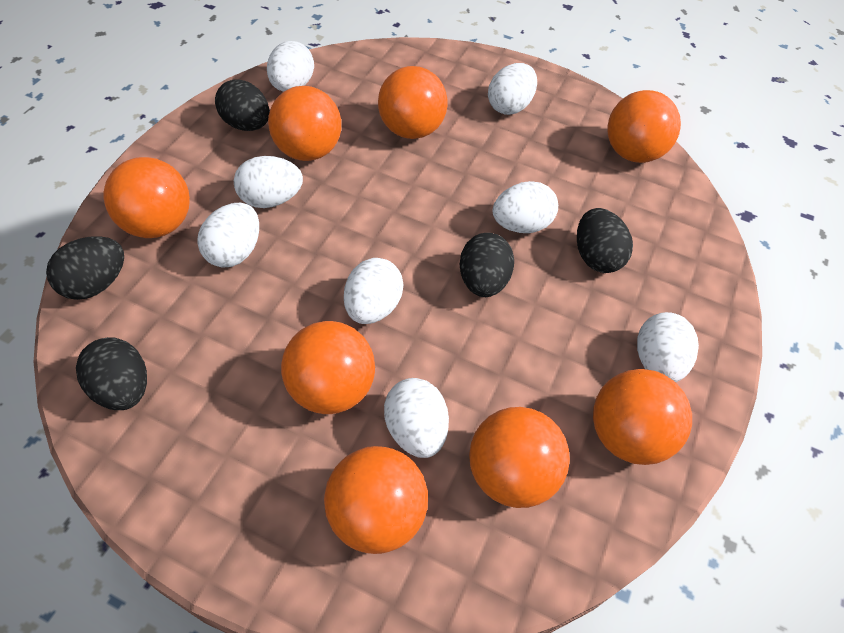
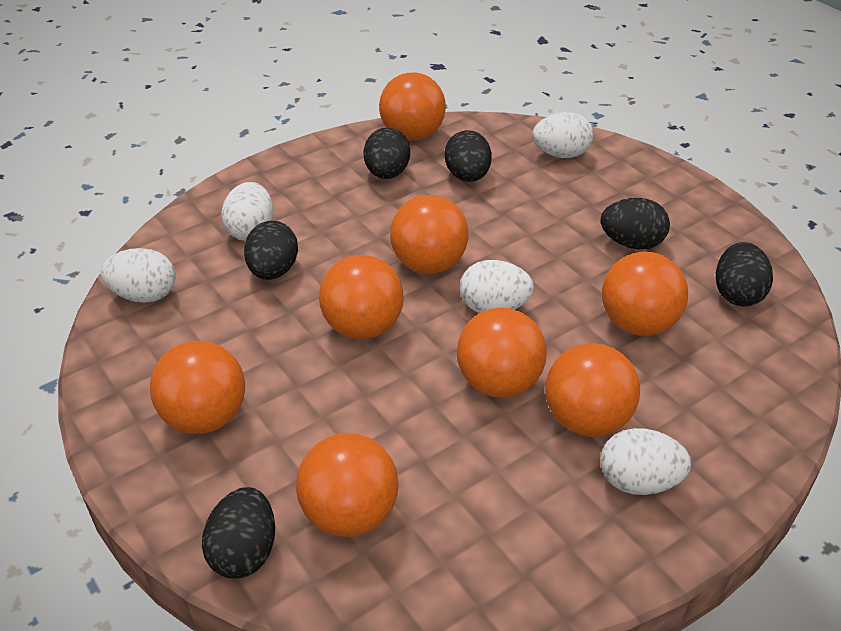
black egg: 5 -> 6
white egg: 8 -> 5

